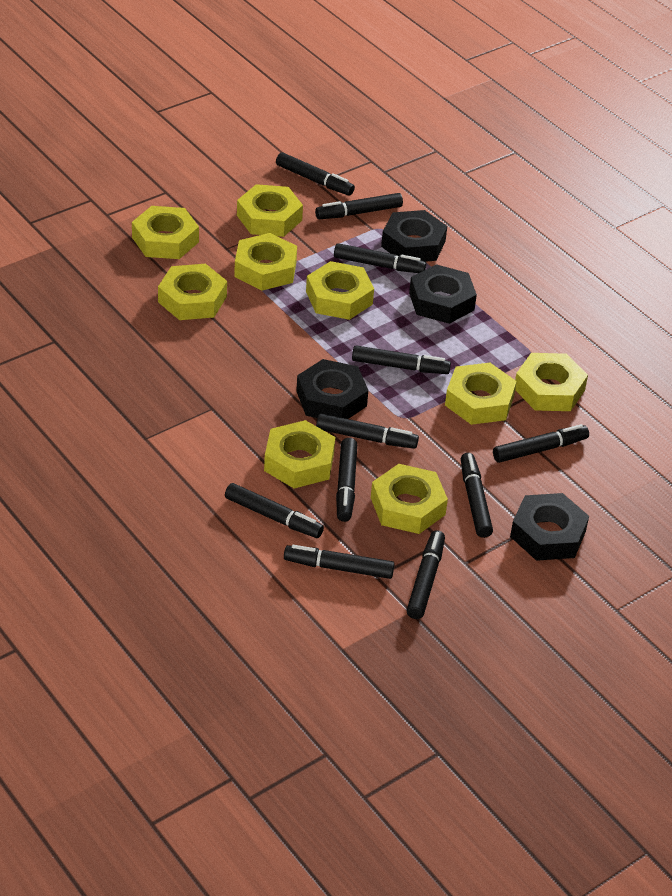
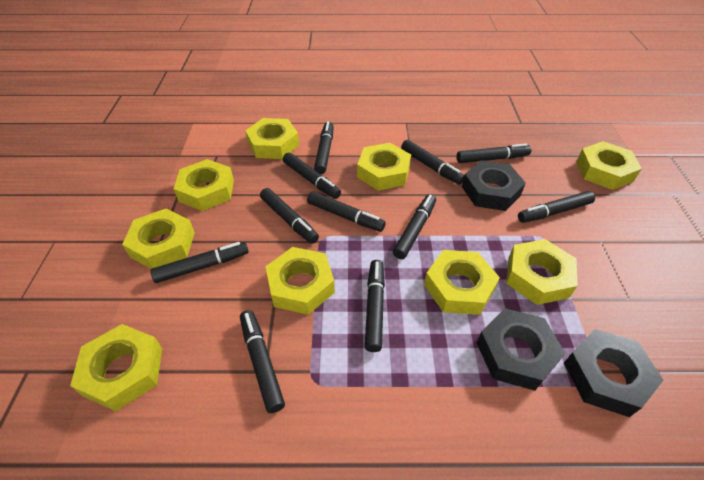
black nut: 4 -> 3

